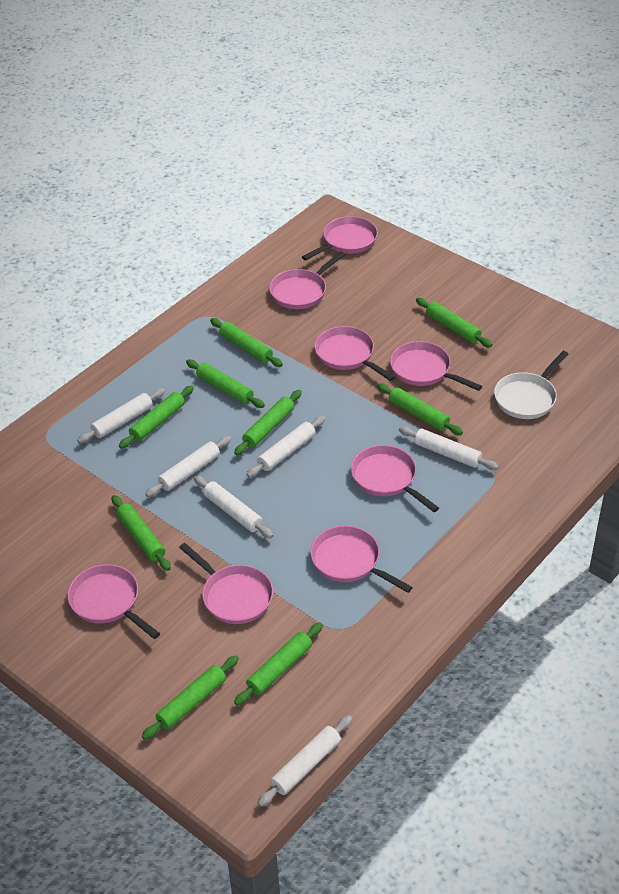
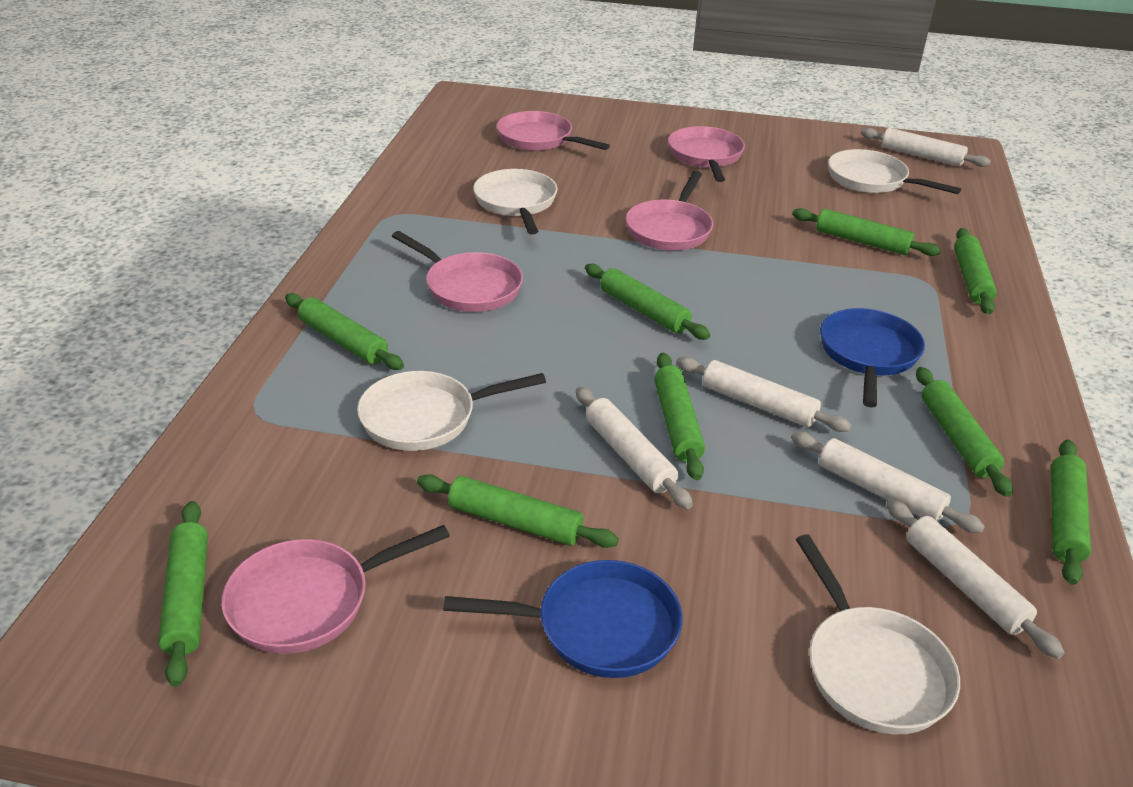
blue pan: 0 -> 2
pink pan: 8 -> 5
white pan: 1 -> 4
white rolling pin: 6 -> 5

